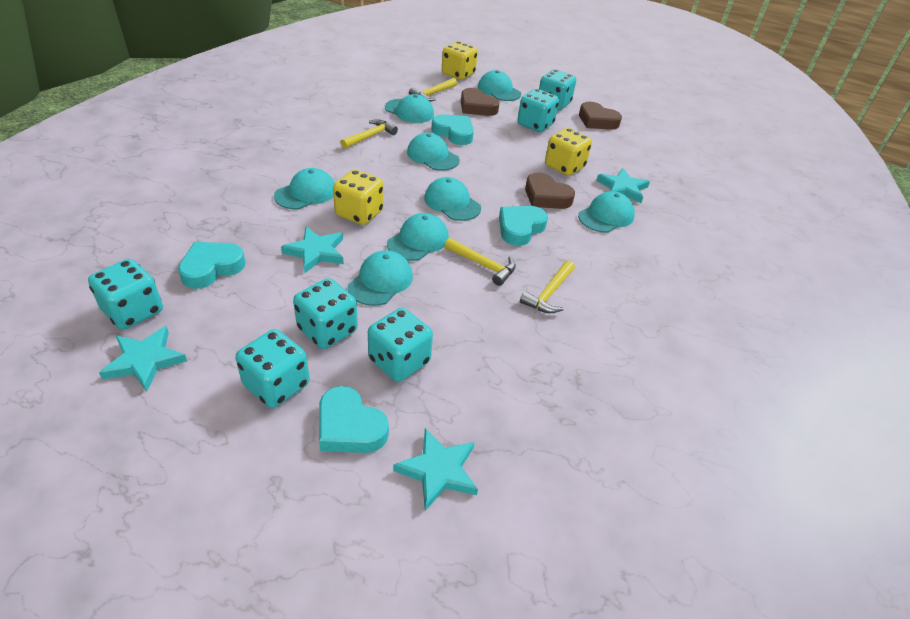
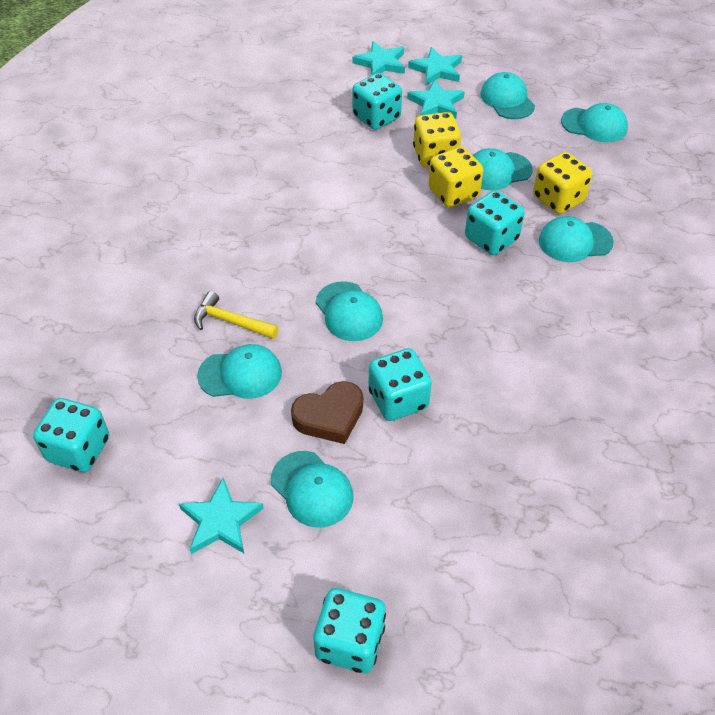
brown heart: 3 -> 1
turquoise cap: 8 -> 7
turquoise dice: 6 -> 5
turquoise heart: 4 -> 0
yellow hammer: 4 -> 1

